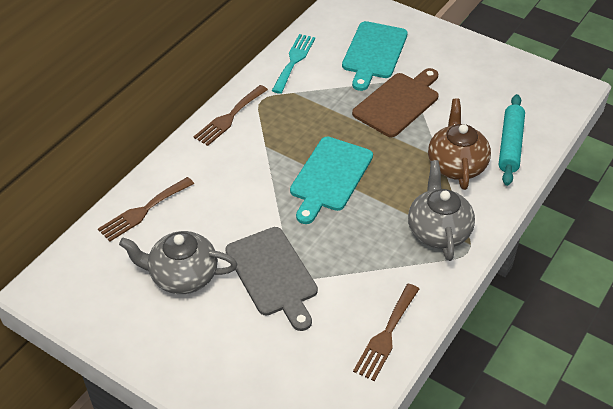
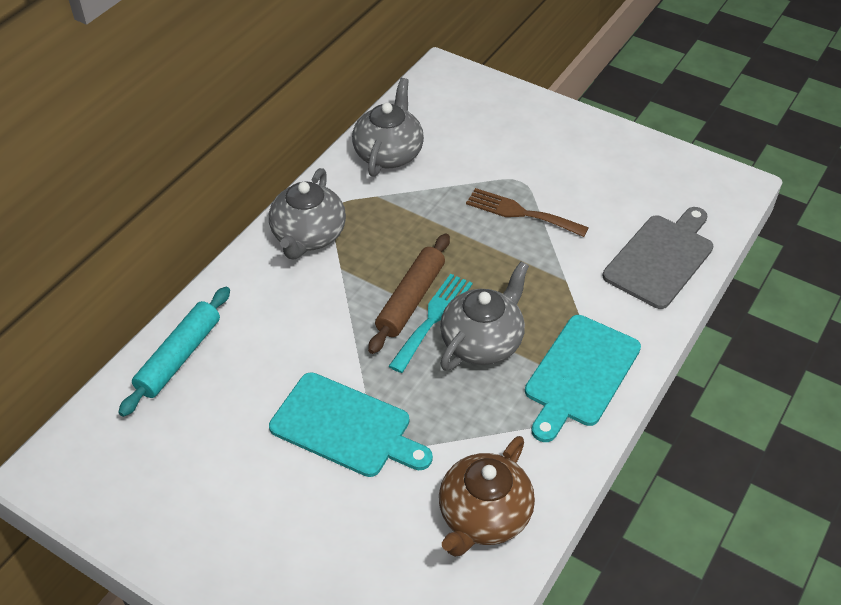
brown cutting board: 1 -> 0
brown fork: 3 -> 1
brown rolling pin: 0 -> 1
grey teapot: 2 -> 3

